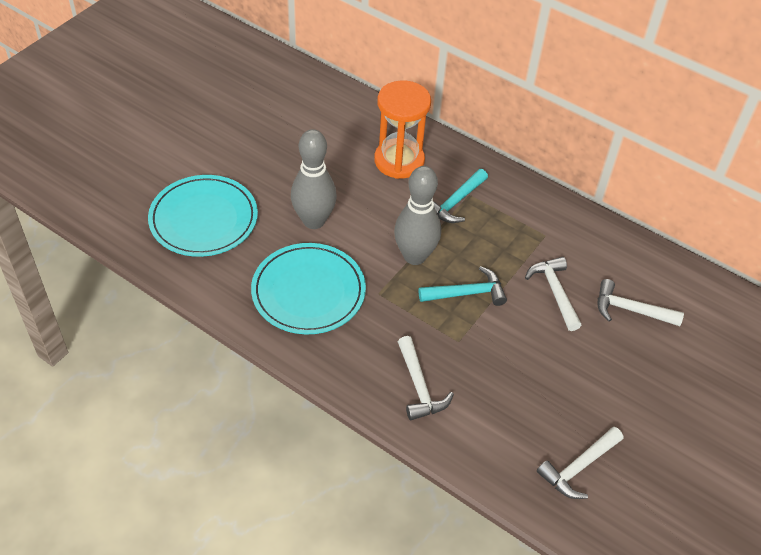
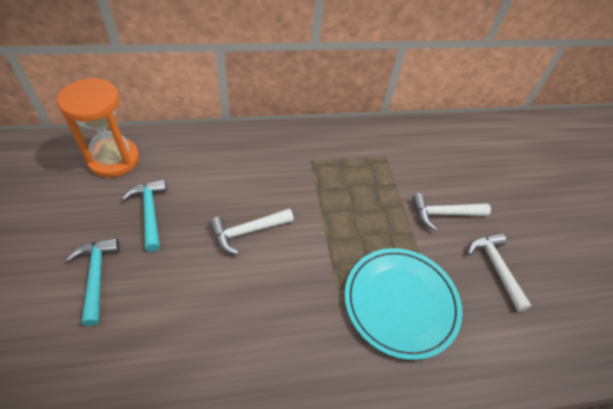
grey bowling pin: 2 -> 0
turquoise plate: 2 -> 1
white hammer: 4 -> 3

